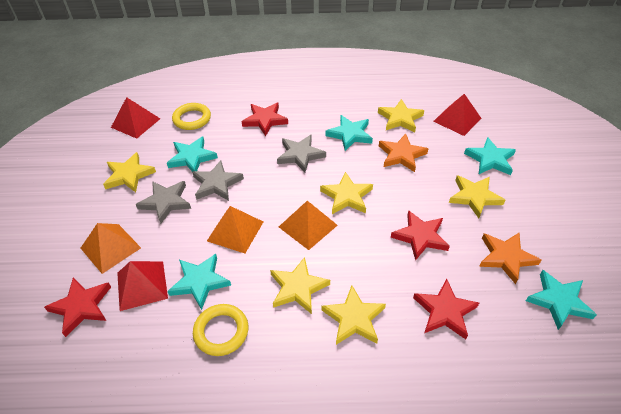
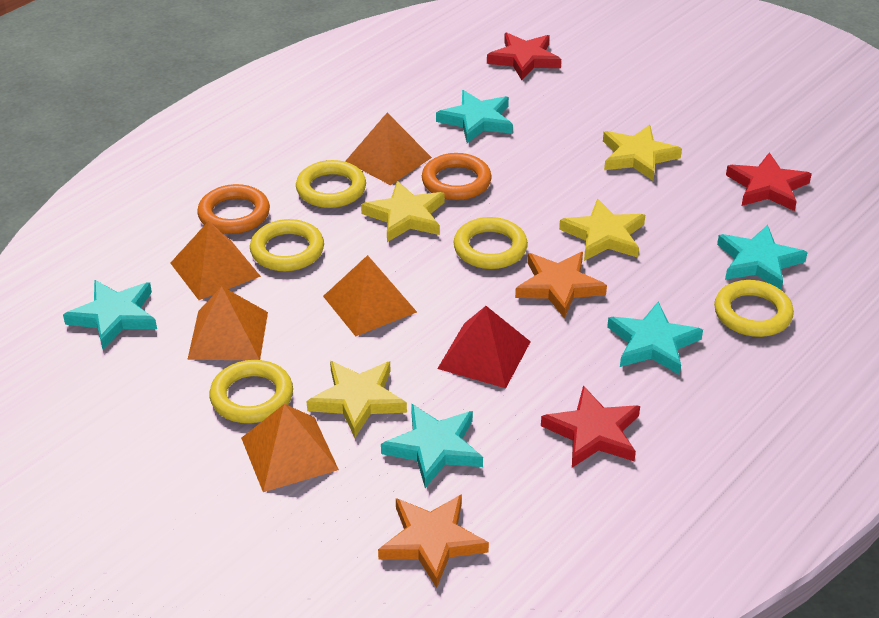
grey star: 3 -> 0
orange pyramid: 3 -> 5
orange ring: 0 -> 2
red pyramid: 3 -> 1
red star: 4 -> 3
yellow ring: 2 -> 5
yellow star: 6 -> 4

